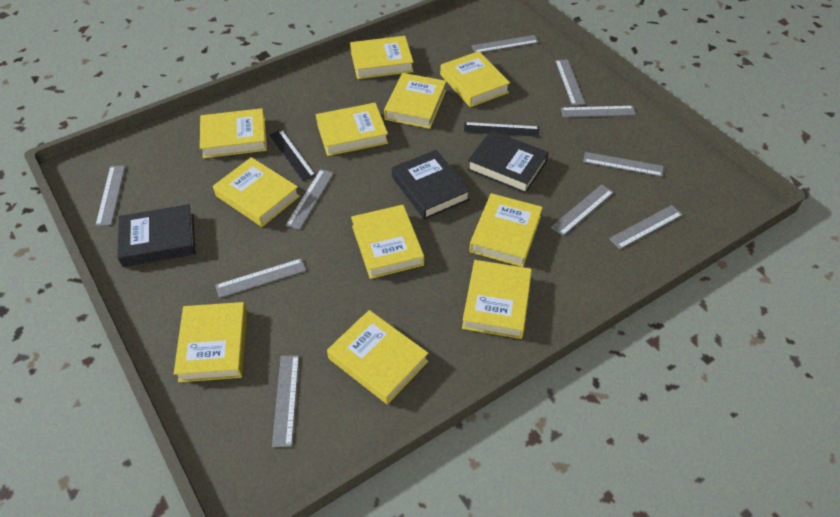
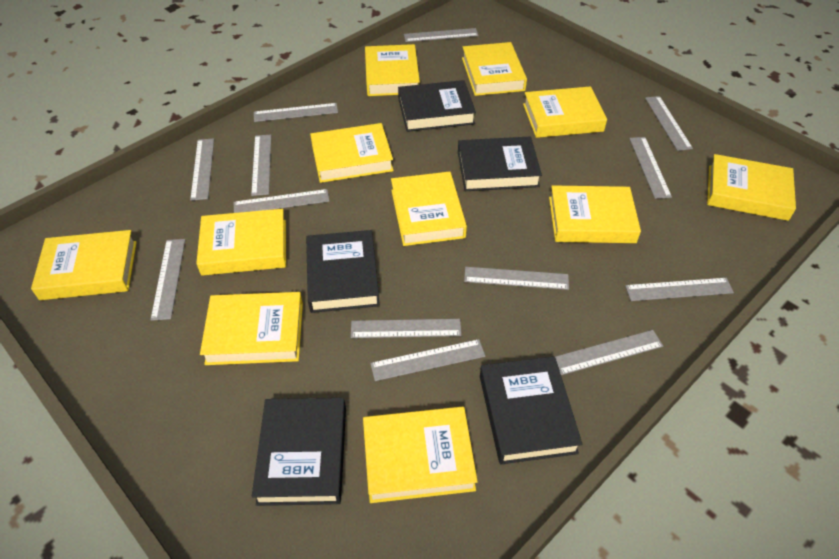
black book: 3 -> 5
black ruler: 2 -> 0
grey ruler: 10 -> 13

